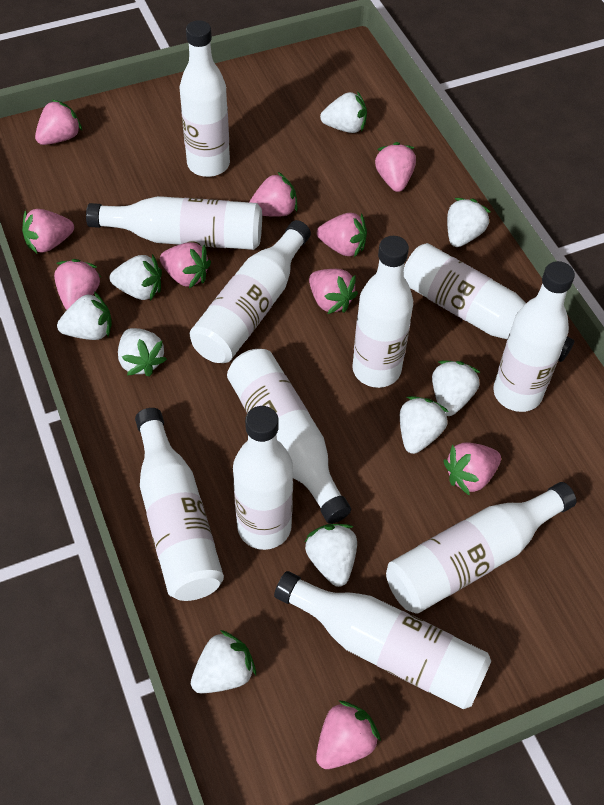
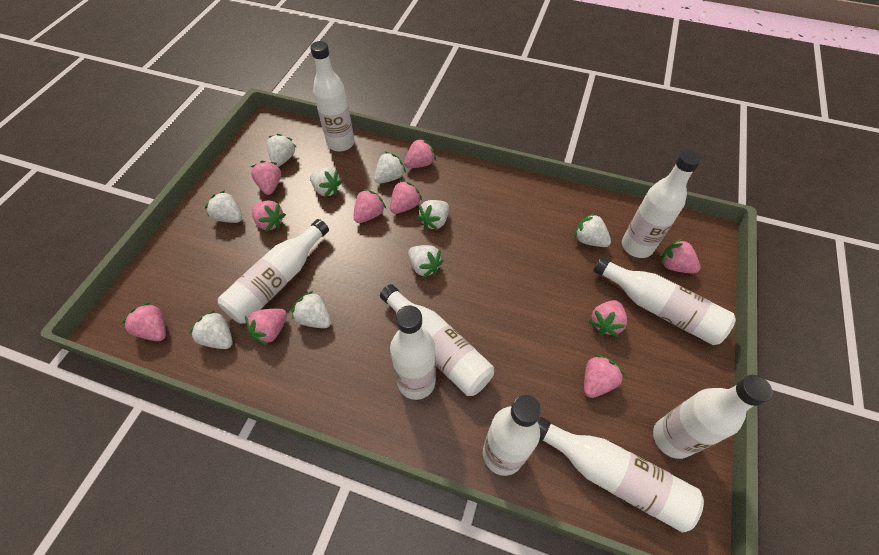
white bottle: 11 -> 9

